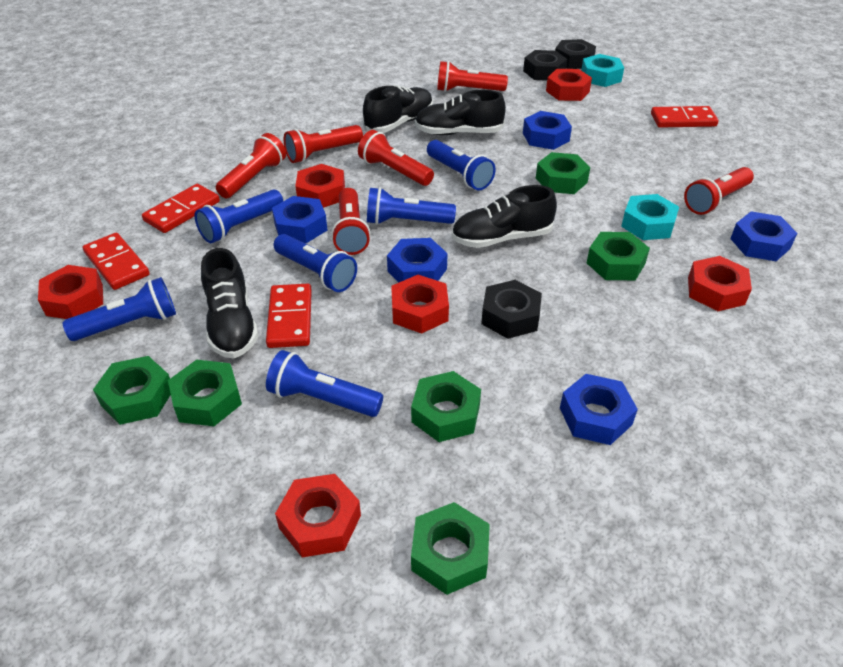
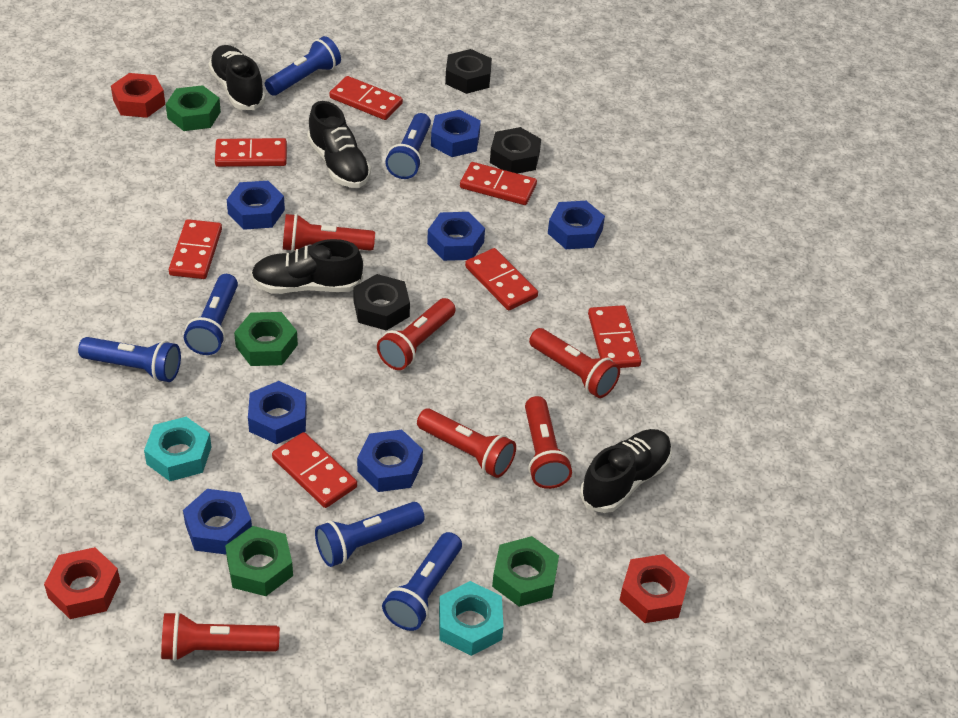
blue nut: 5 -> 7
green nut: 6 -> 4
red domino: 4 -> 7
red nut: 6 -> 3

